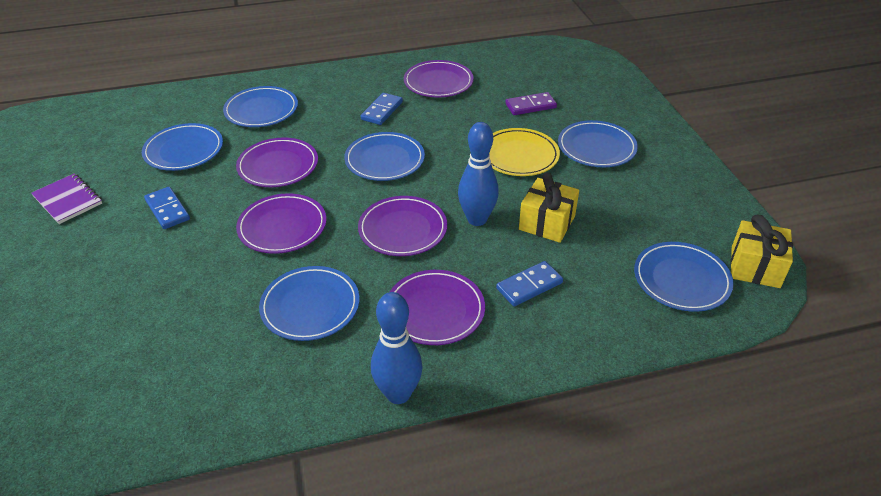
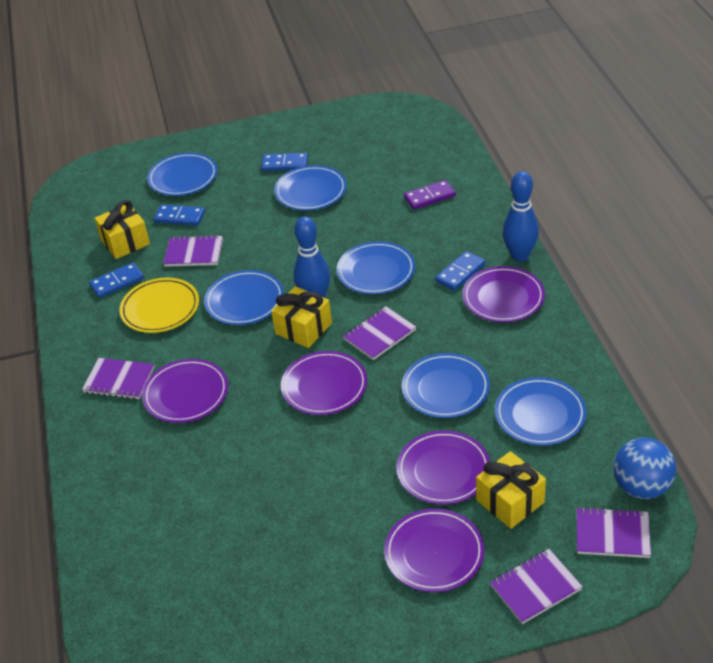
blue ball: 0 -> 1
blue domino: 3 -> 4
purple notebook: 1 -> 5
yellow gift: 2 -> 3

